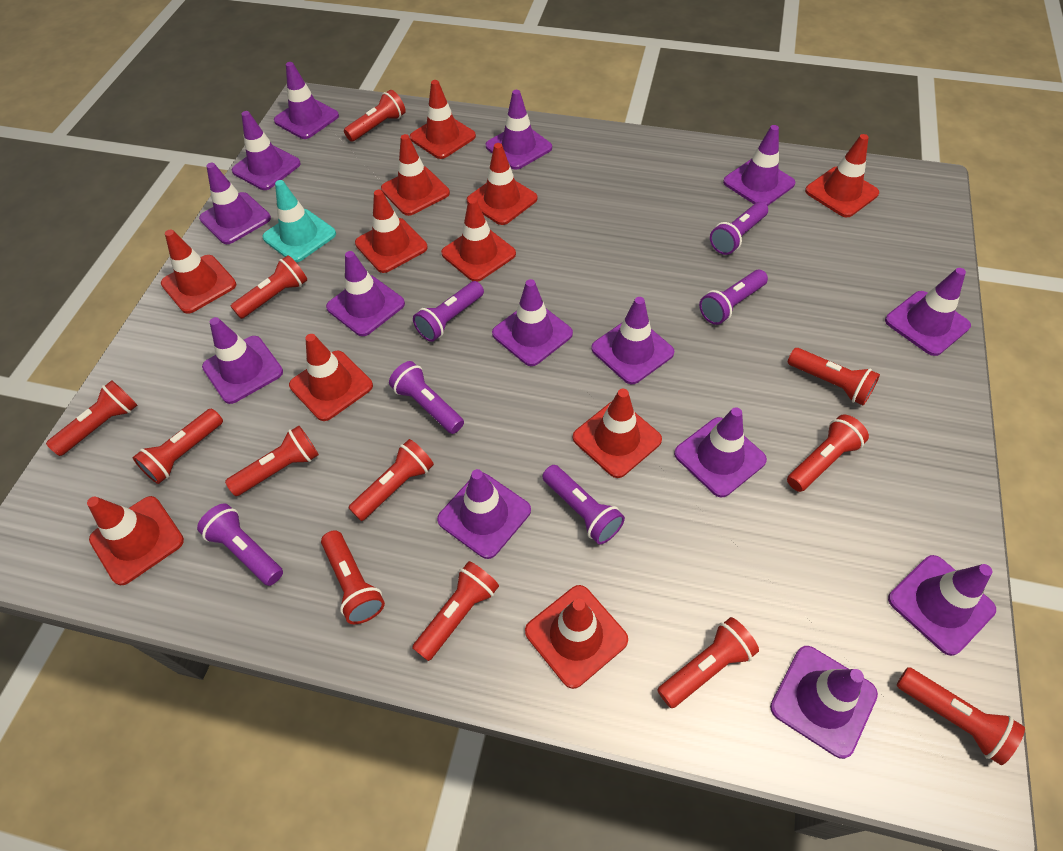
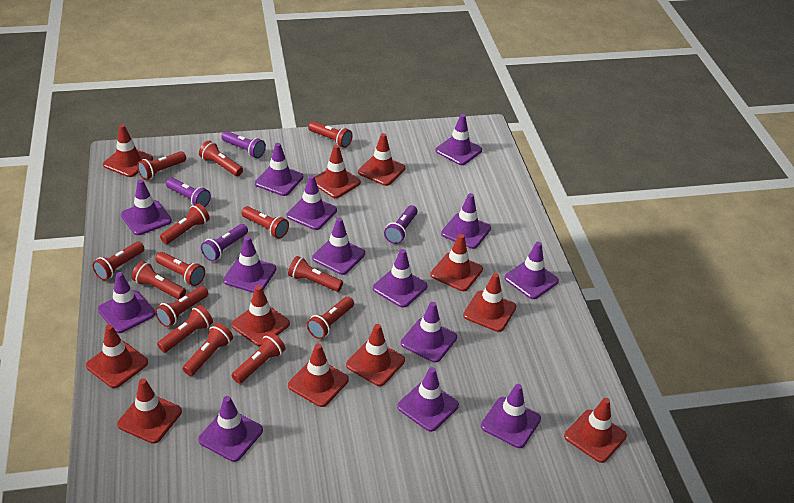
purple flashlight: 6 -> 4
red flashlight: 12 -> 14
turquoise traffic cone: 1 -> 0

